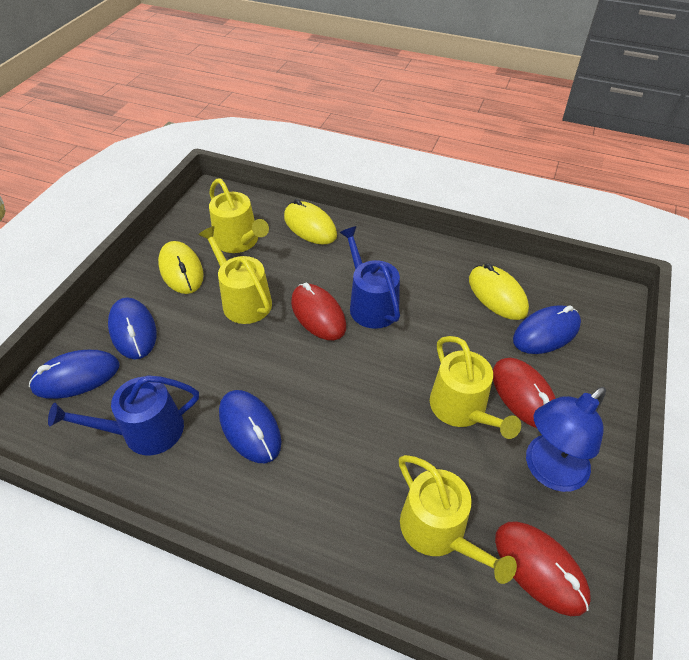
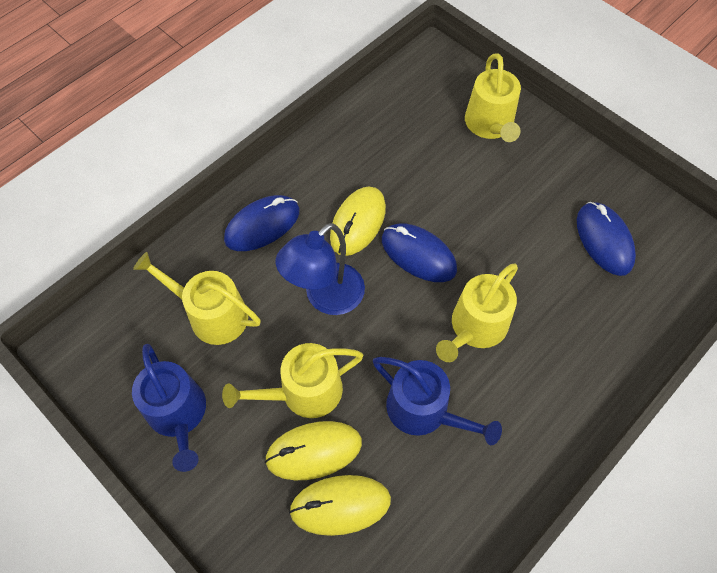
blue mouse: 4 -> 3
red mouse: 3 -> 0

